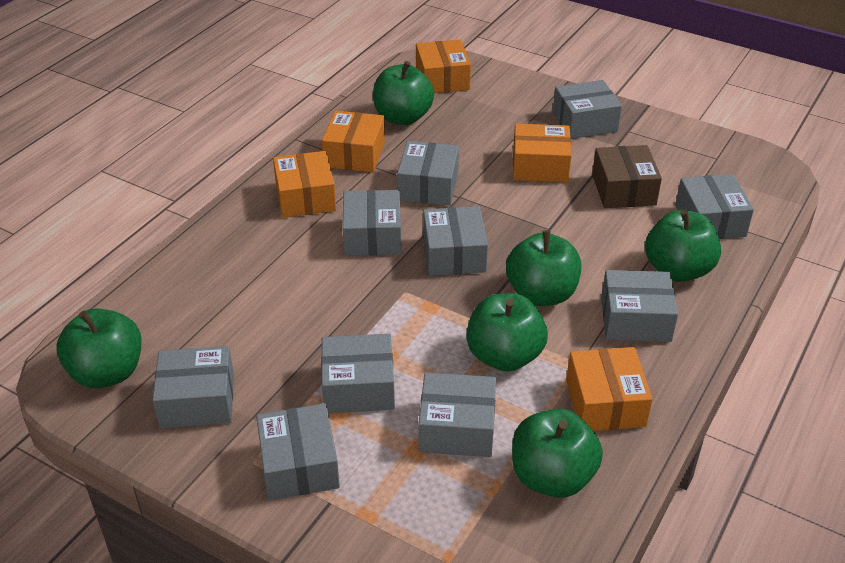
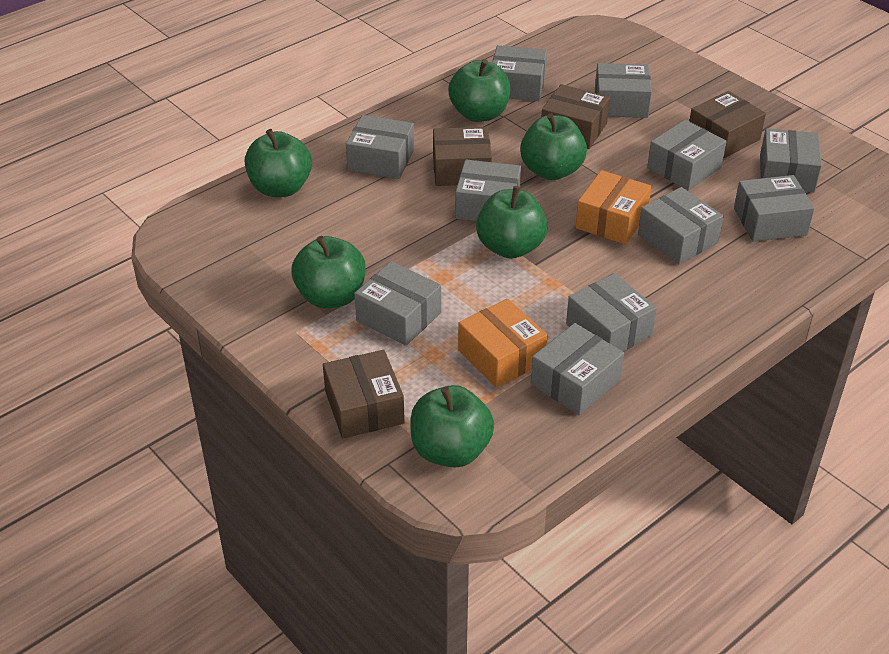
brown box: 1 -> 4
grey box: 10 -> 11
orange box: 5 -> 2

